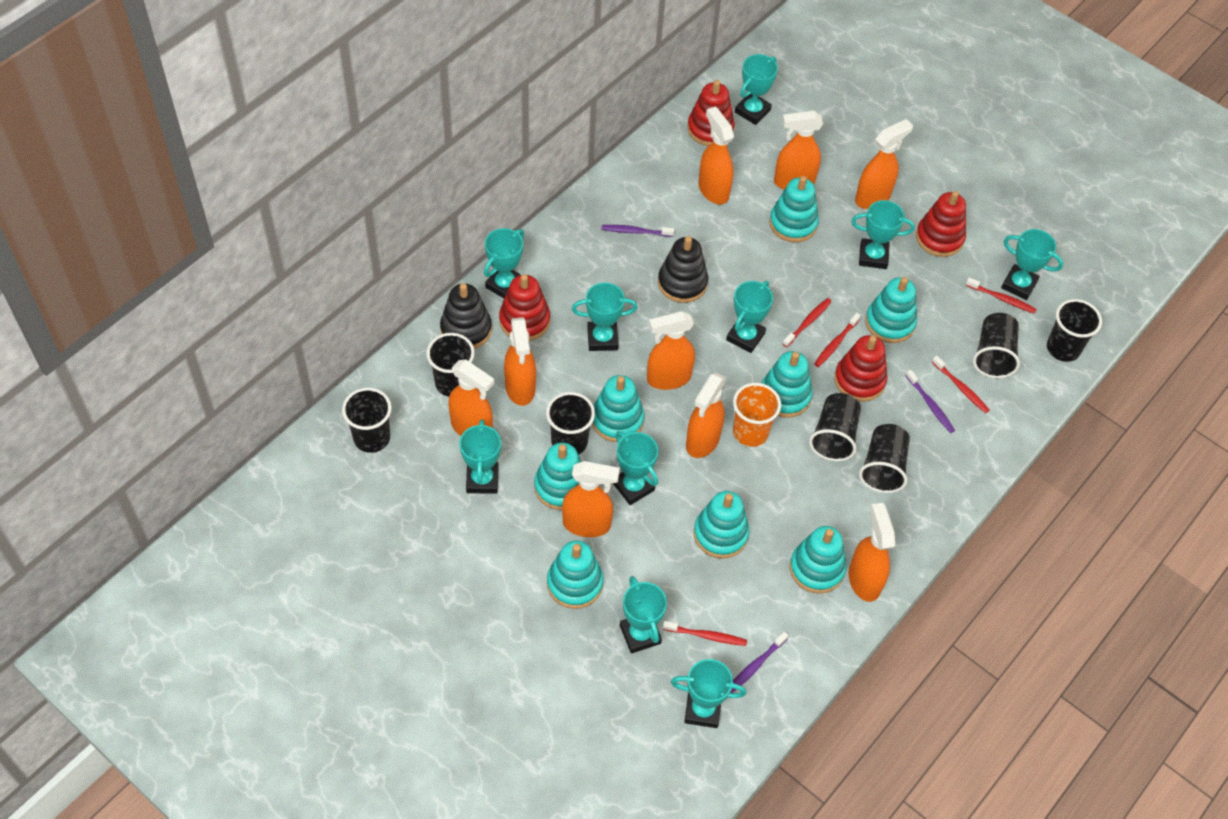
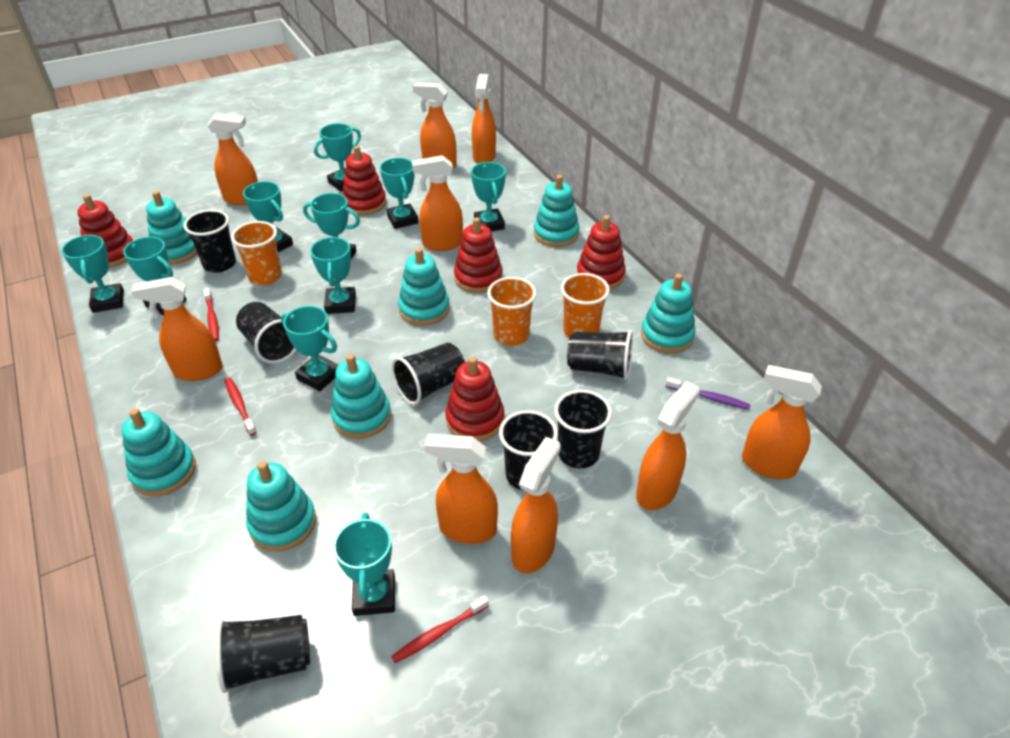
black stacking toy: 2 -> 0
orange cup: 1 -> 3
purple toothbrush: 3 -> 1
red stacking toy: 4 -> 5
red toothbrush: 5 -> 3
turquoise stacking toy: 8 -> 7

